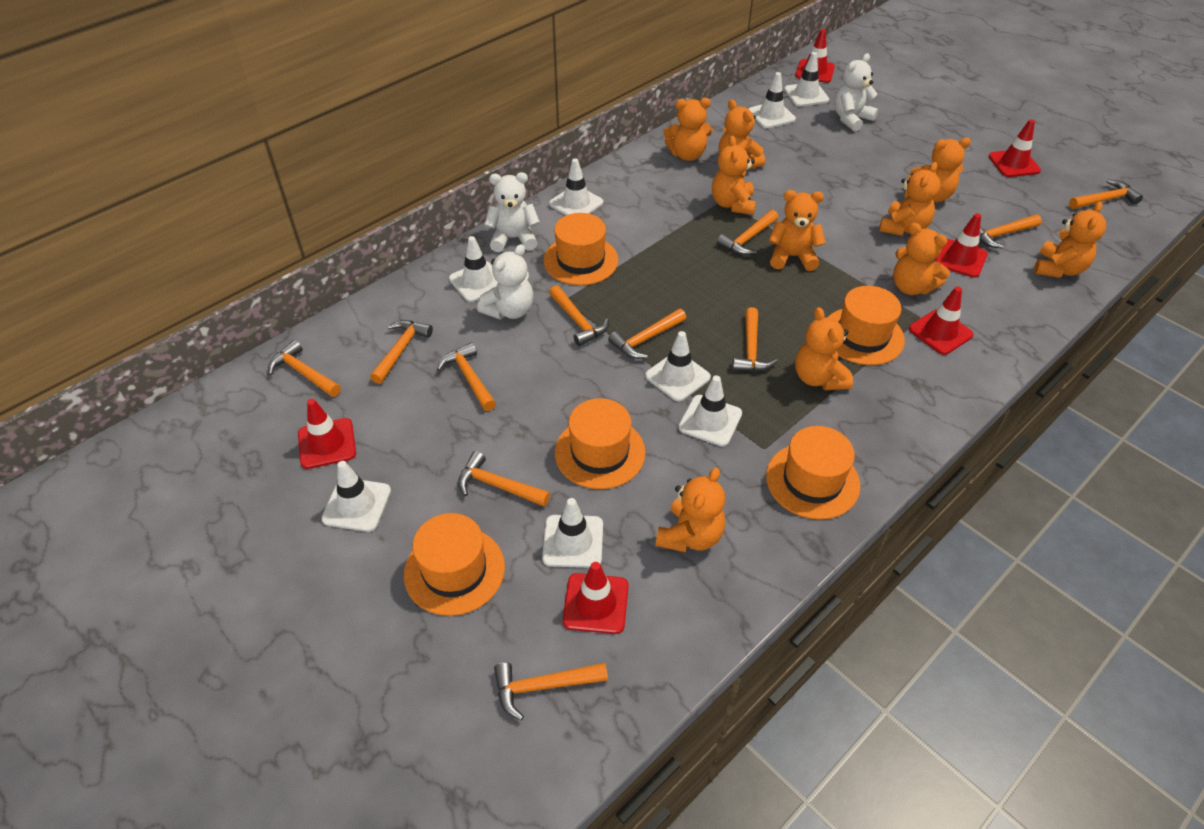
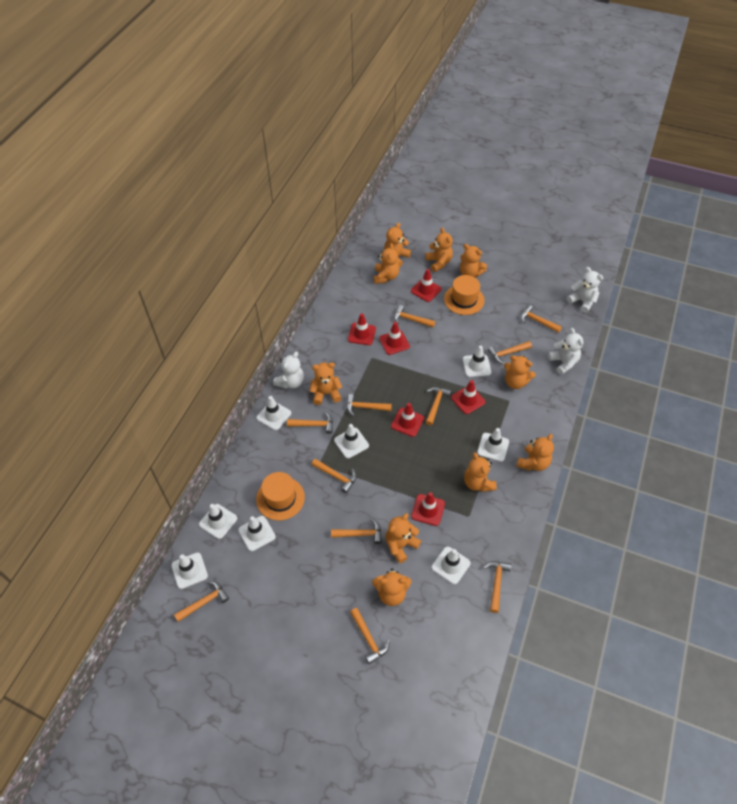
orange hat: 5 -> 2

